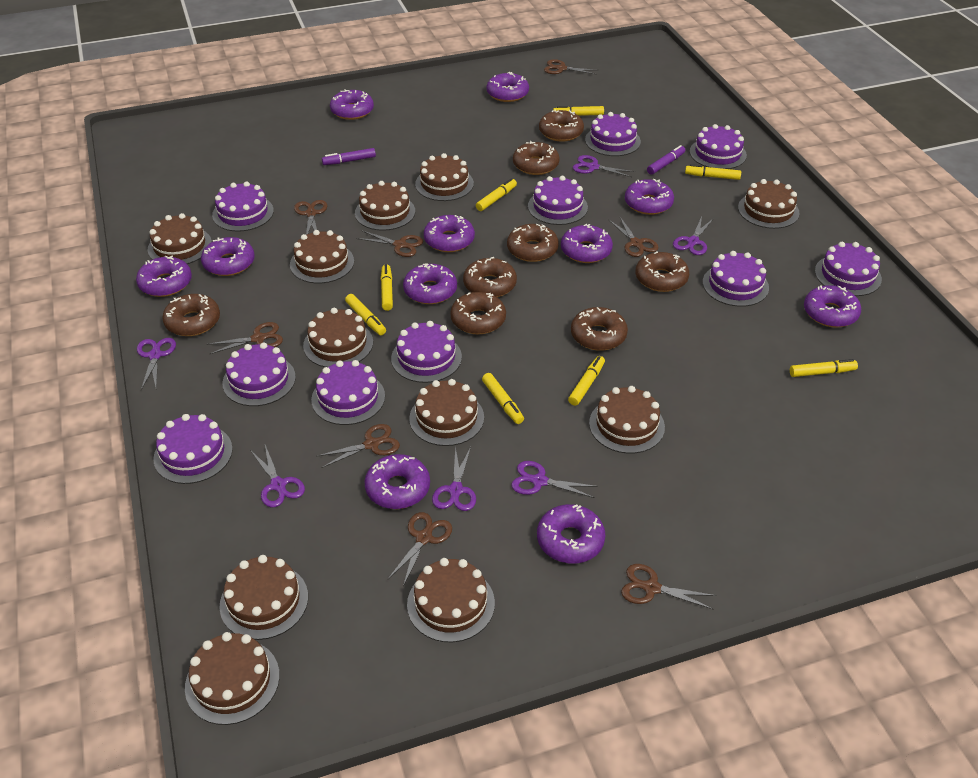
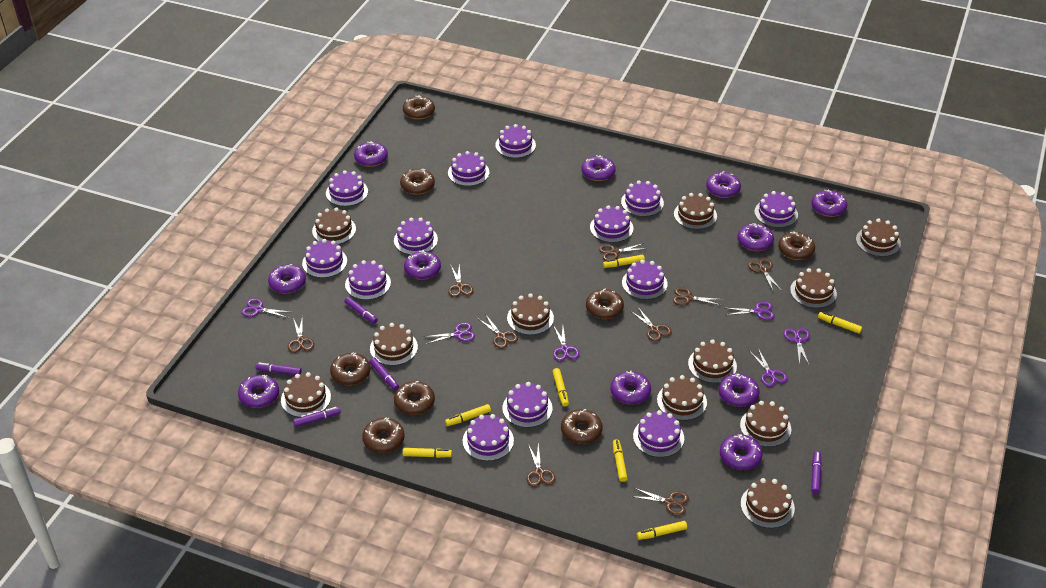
brown scissors: 8 -> 9
purple cake: 10 -> 13
purple marker: 2 -> 5
yellow marker: 8 -> 7

